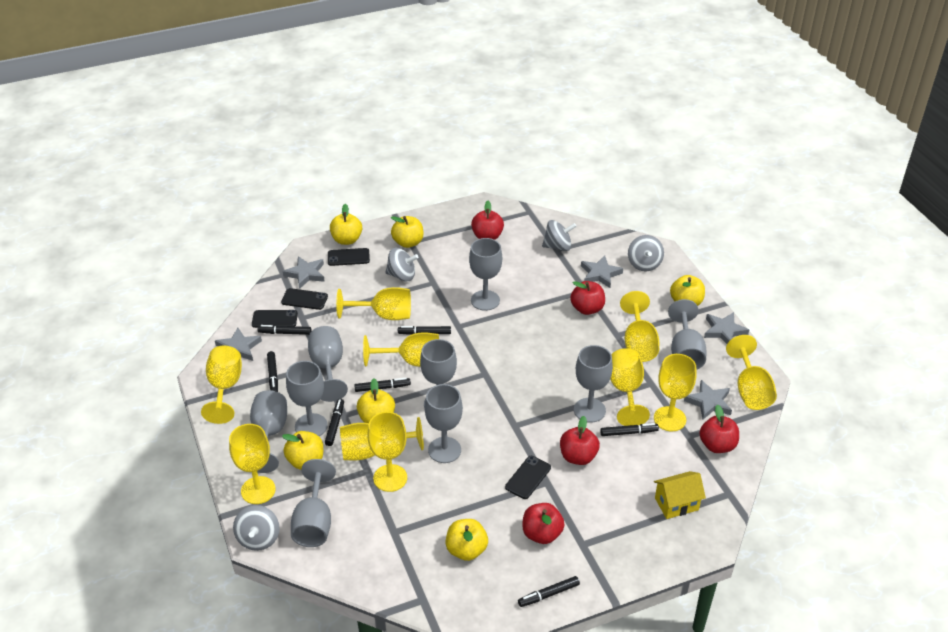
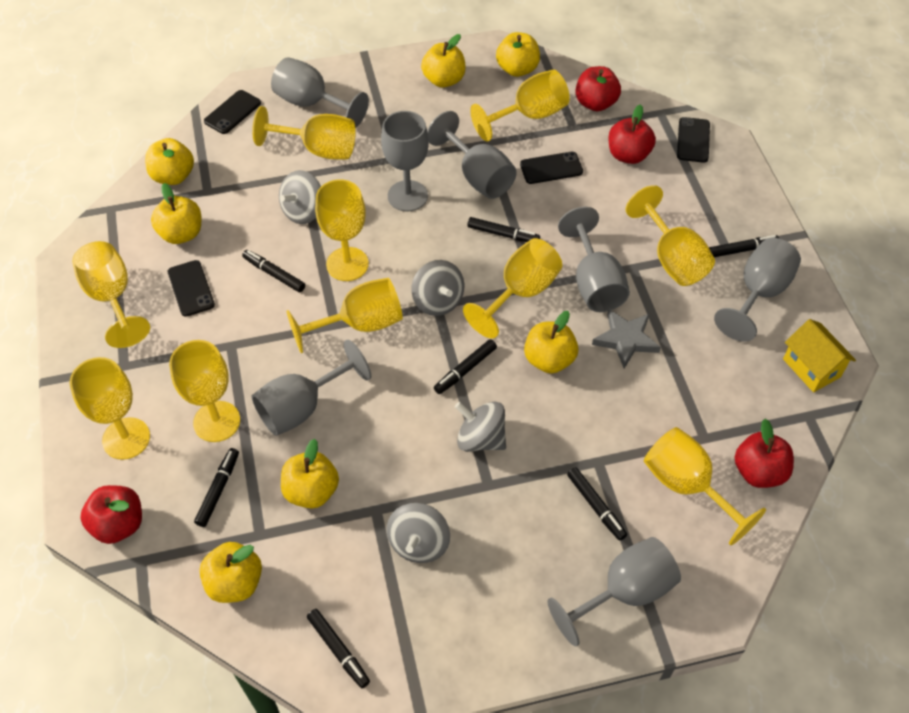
grey goblet: 9 -> 7
grey star: 5 -> 1
red apple: 5 -> 4
yellow apple: 6 -> 7

